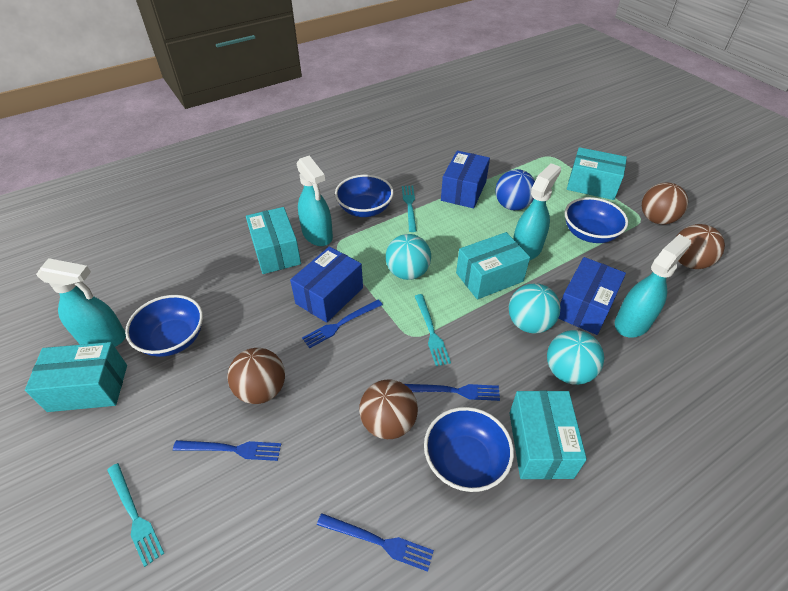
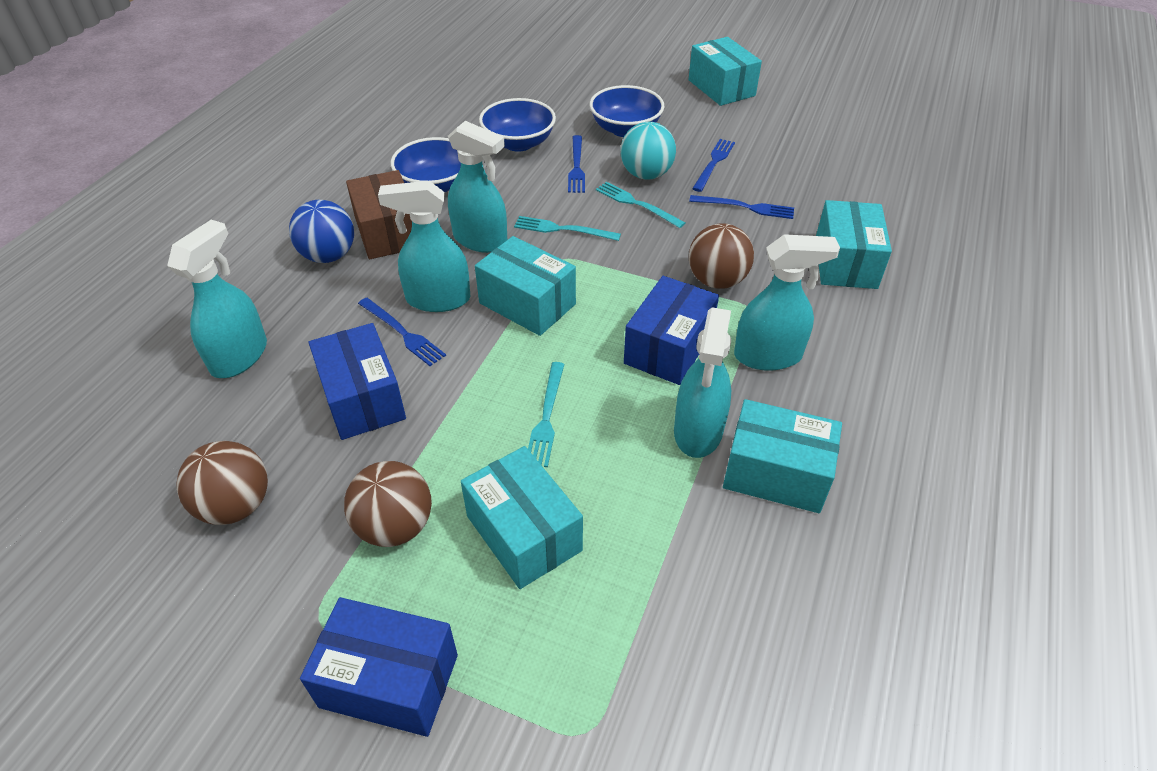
blue bowl: 4 -> 3
brown ball: 4 -> 3
brown box: 0 -> 1
turquoise ball: 3 -> 1
turquoise spray bottle: 4 -> 5

